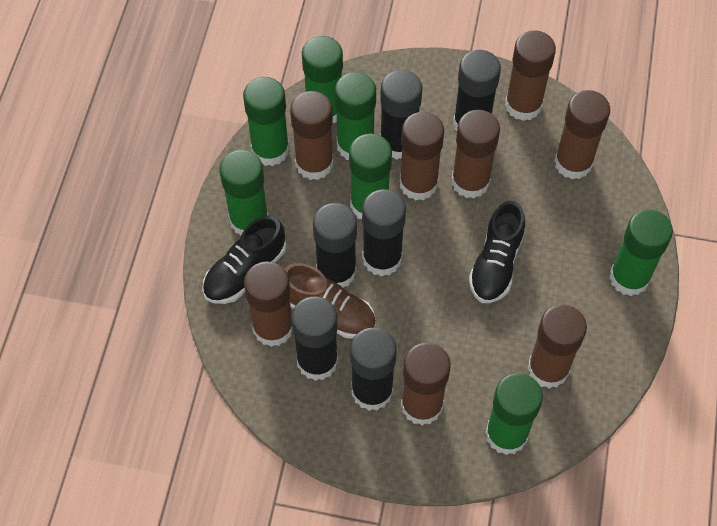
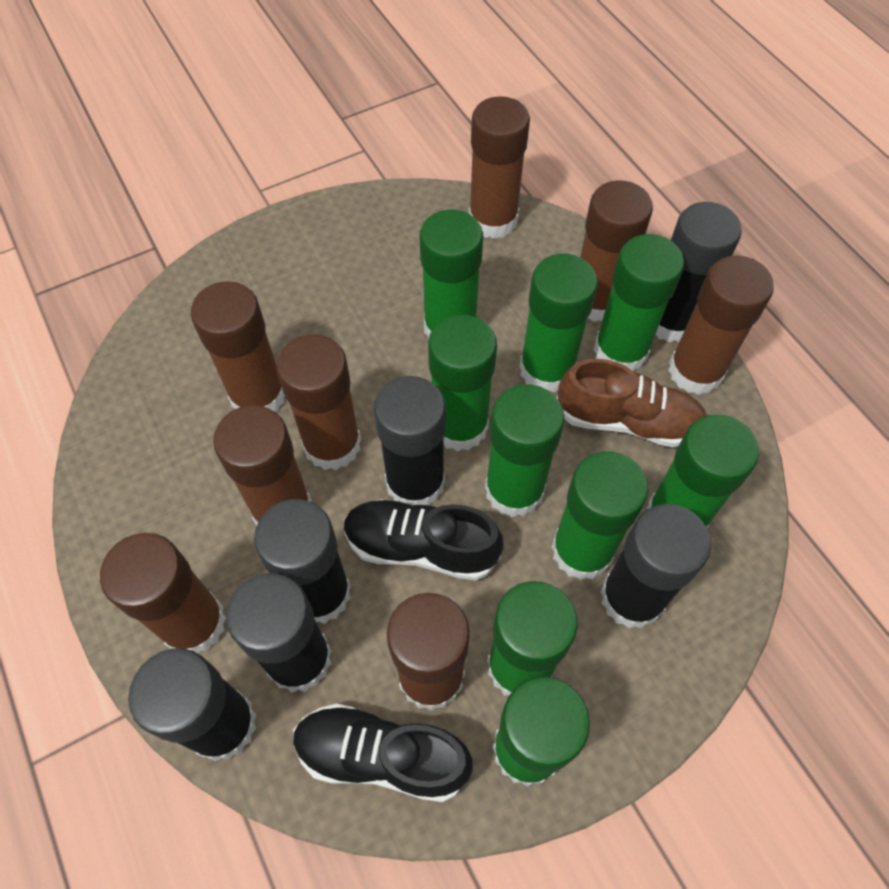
green glue stick: 7 -> 9

